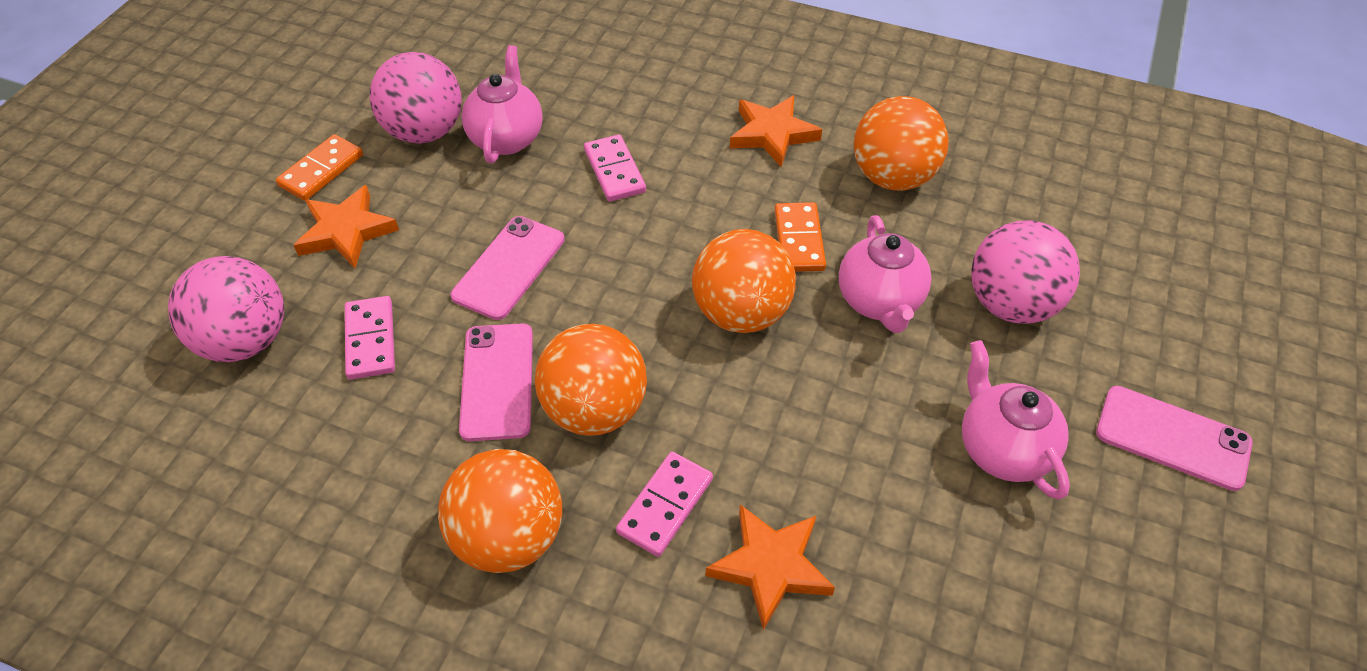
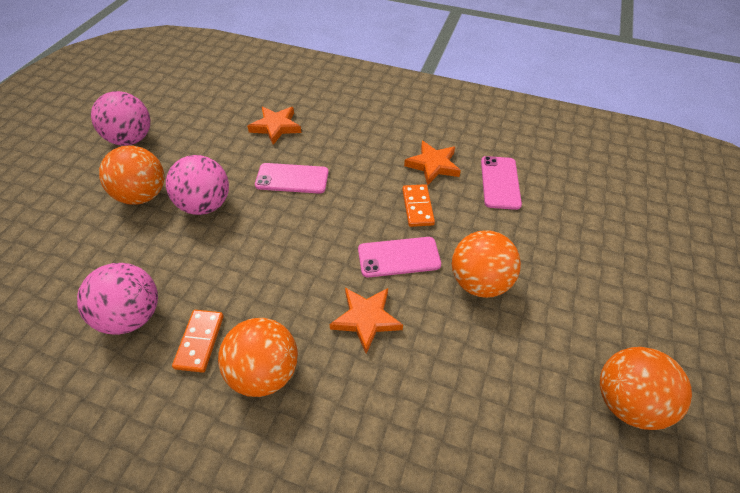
pink domino: 3 -> 0
pink teapot: 3 -> 0

